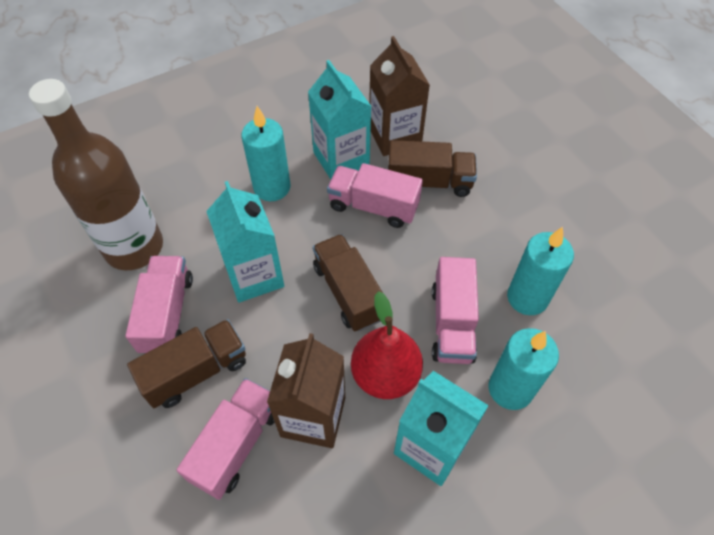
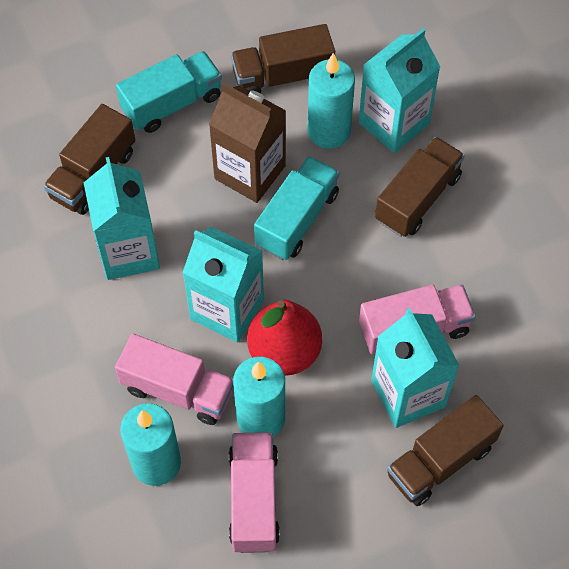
brown bottle: 1 -> 0
brown carton: 2 -> 1
brown truck: 3 -> 4
pink truck: 4 -> 3
turquoise carton: 3 -> 4
turquoise truck: 0 -> 2

